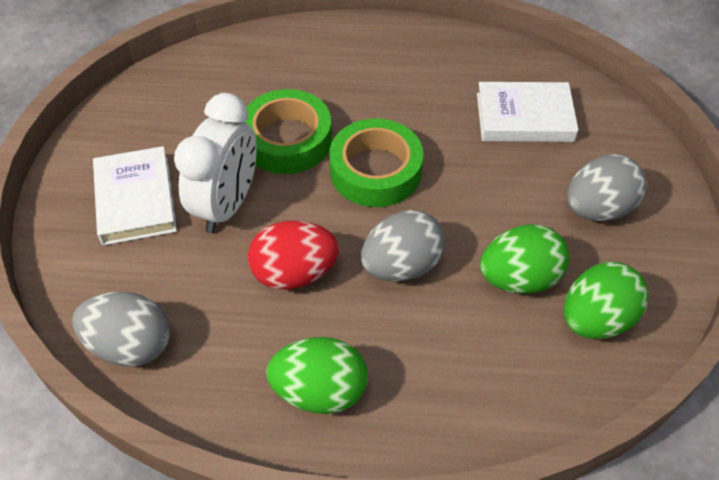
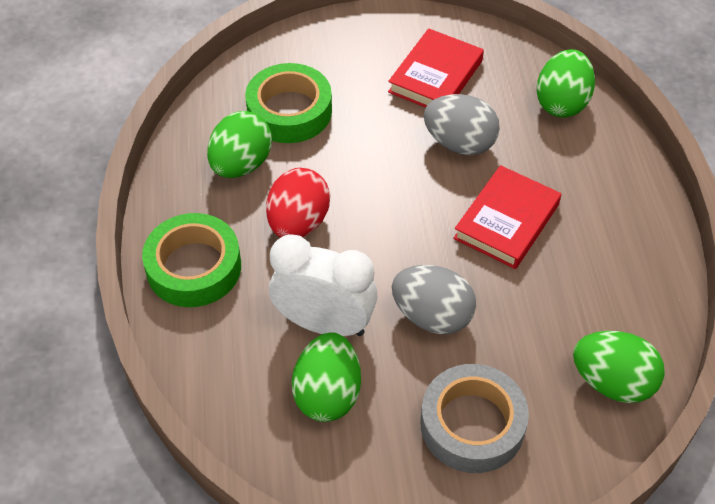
green egg: 3 -> 4
grey egg: 3 -> 2
grey tape: 0 -> 1
red book: 0 -> 2
white book: 2 -> 0

